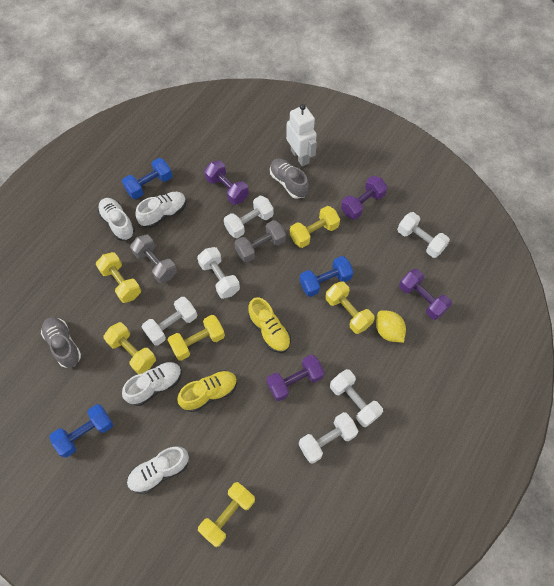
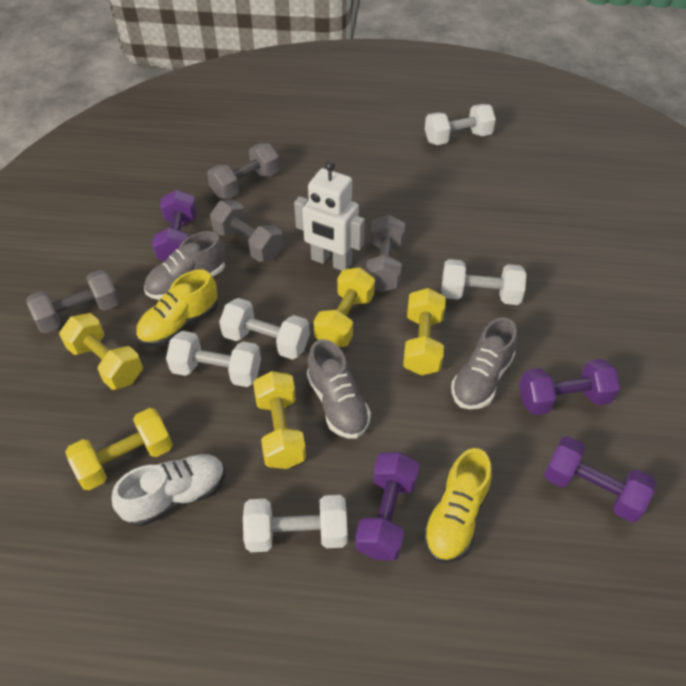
blue dumbbell: 3 -> 0
grey dumbbell: 2 -> 4
grey shoe: 2 -> 3
white dumbbell: 6 -> 5
white shoe: 4 -> 1
yellow dumbbell: 6 -> 5
yellow lemon: 1 -> 0

